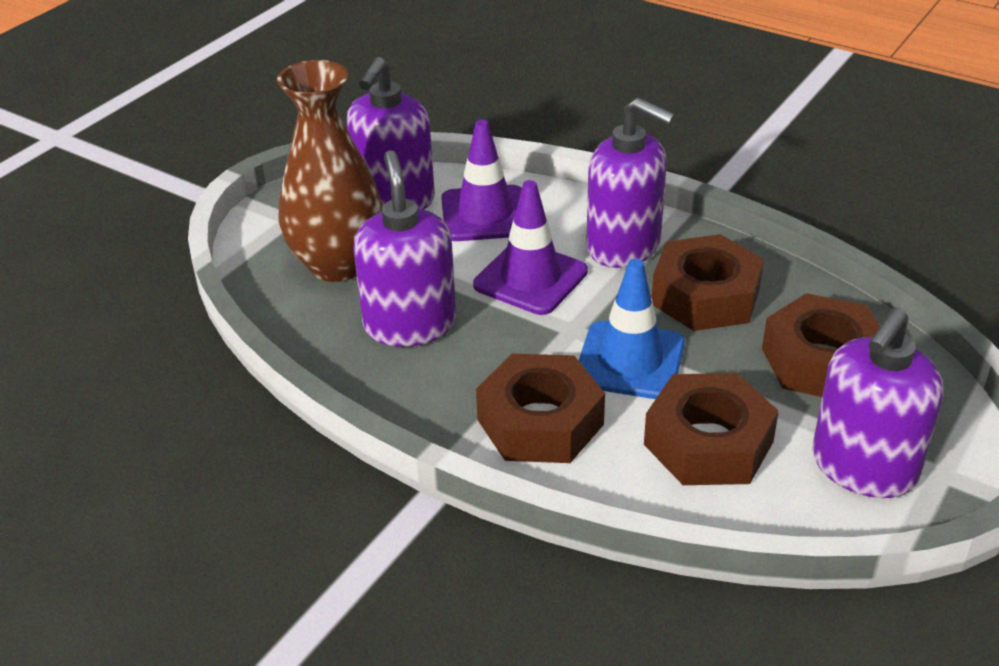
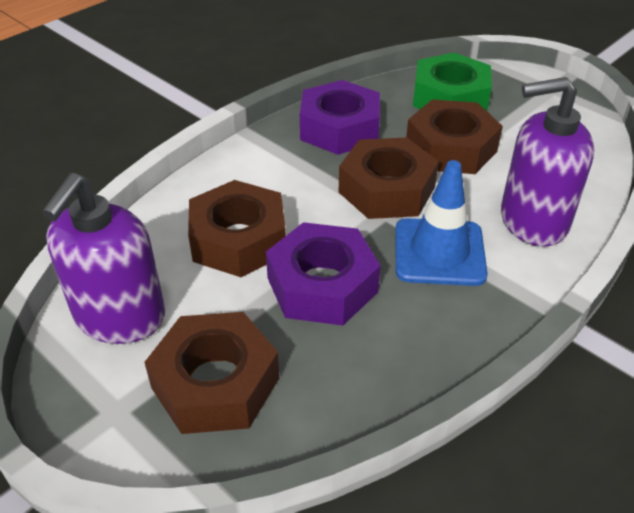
brown vase: 1 -> 0
green nut: 0 -> 1
purple nut: 0 -> 2
purple soap dispenser: 4 -> 2
purple traffic cone: 2 -> 0

